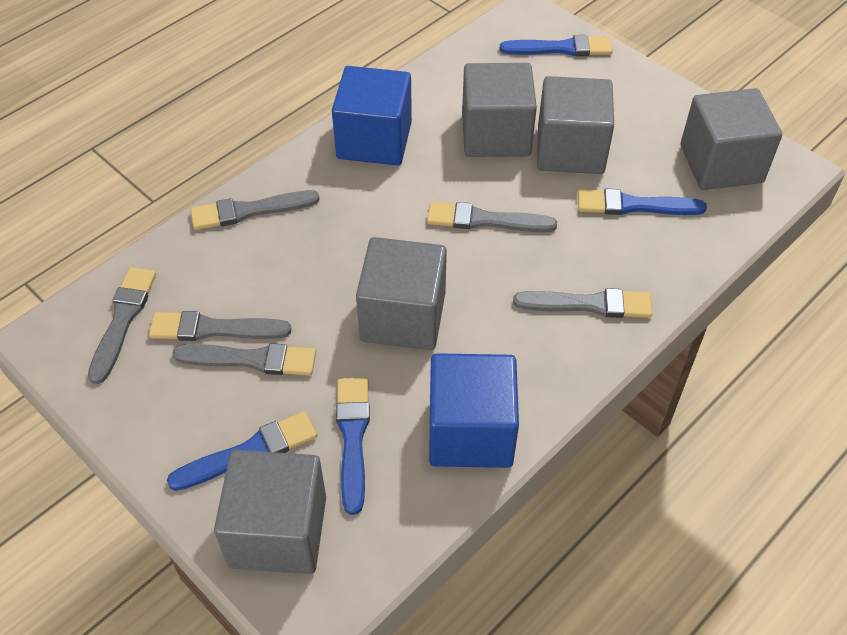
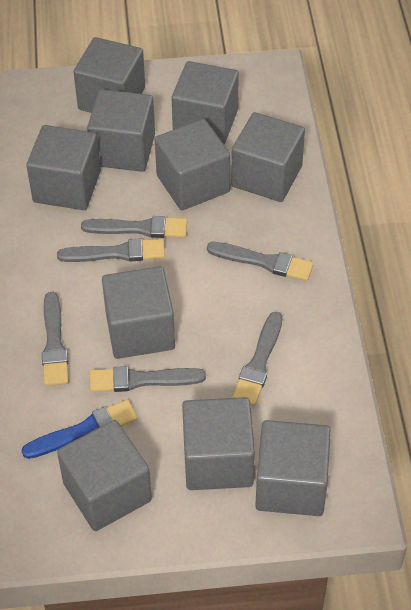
blue brush: 4 -> 1
blue cube: 2 -> 0
grey cube: 5 -> 10

